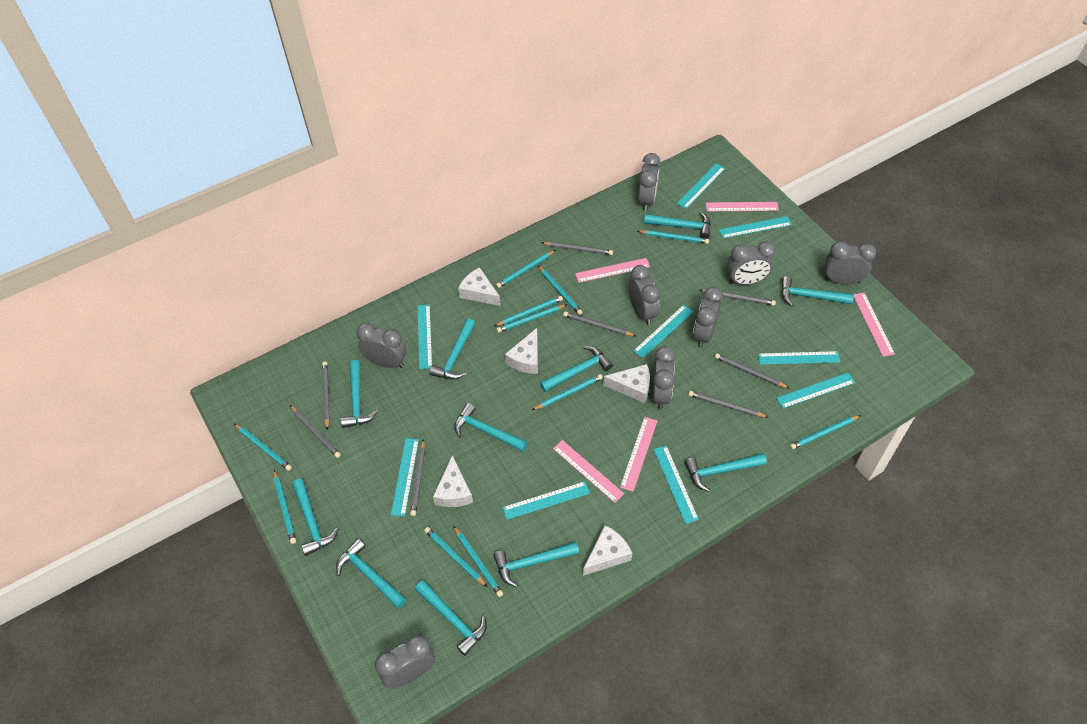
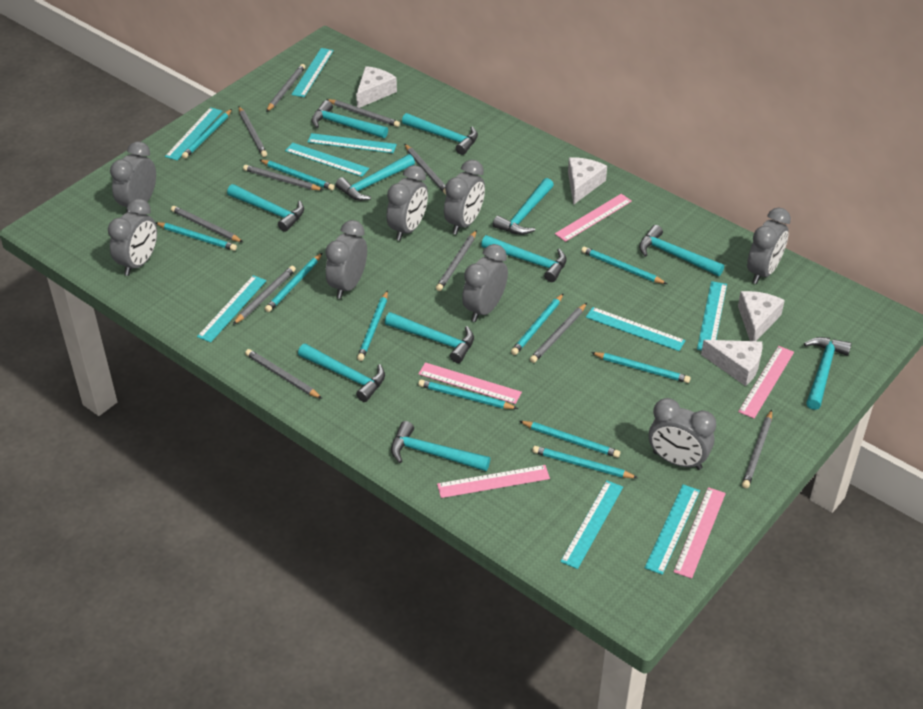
grey pencil: 8 -> 11
white cheese: 5 -> 4

